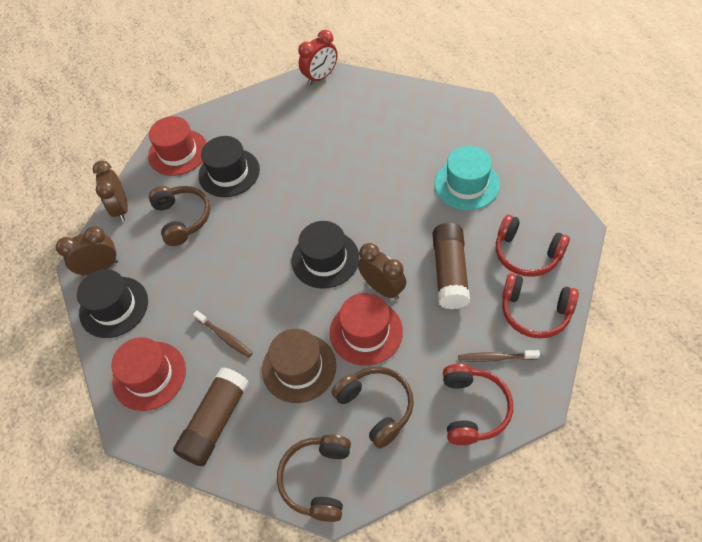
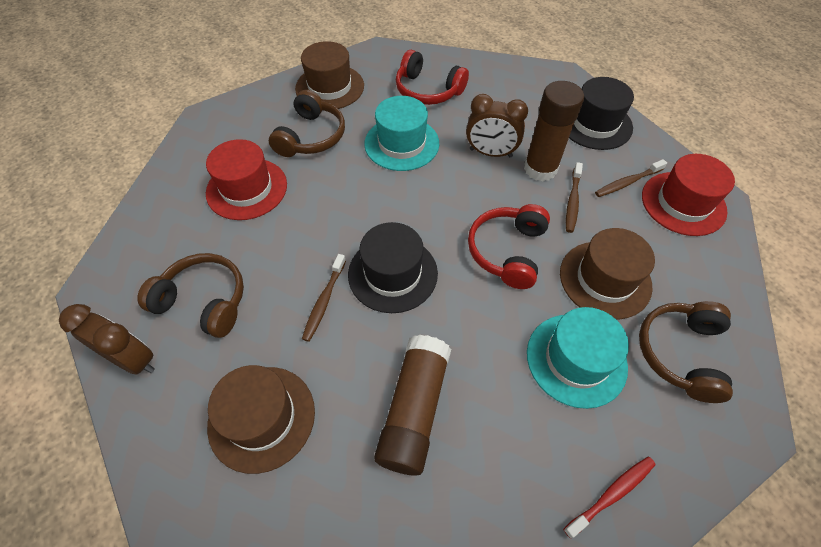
black hat: 3 -> 2
brown clock: 3 -> 2
brown hat: 1 -> 3
brown toothbrush: 2 -> 3
red clock: 1 -> 0
red hat: 3 -> 2
red headphones: 3 -> 2
red toothbrush: 0 -> 1
turquoise hat: 1 -> 2

